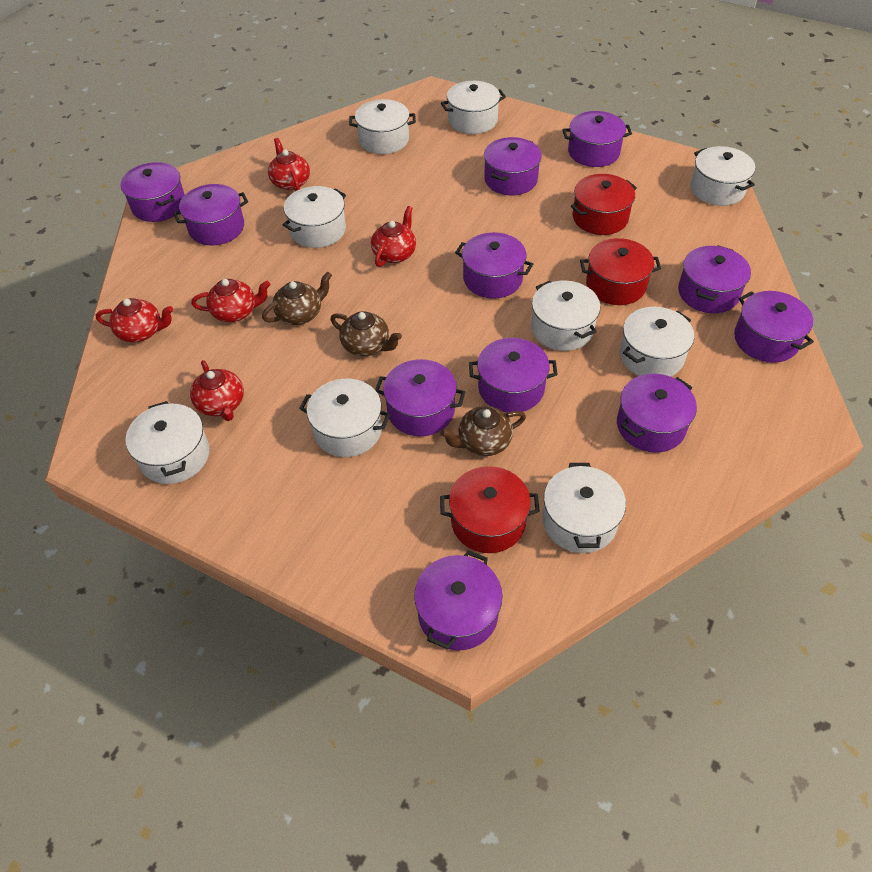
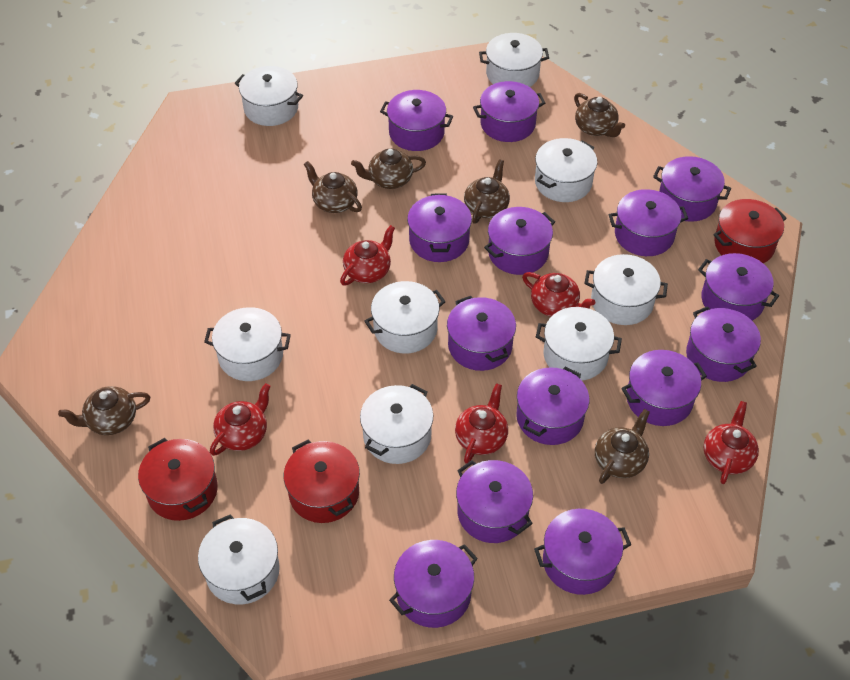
brown teapot: 3 -> 6
purple pot: 11 -> 14

